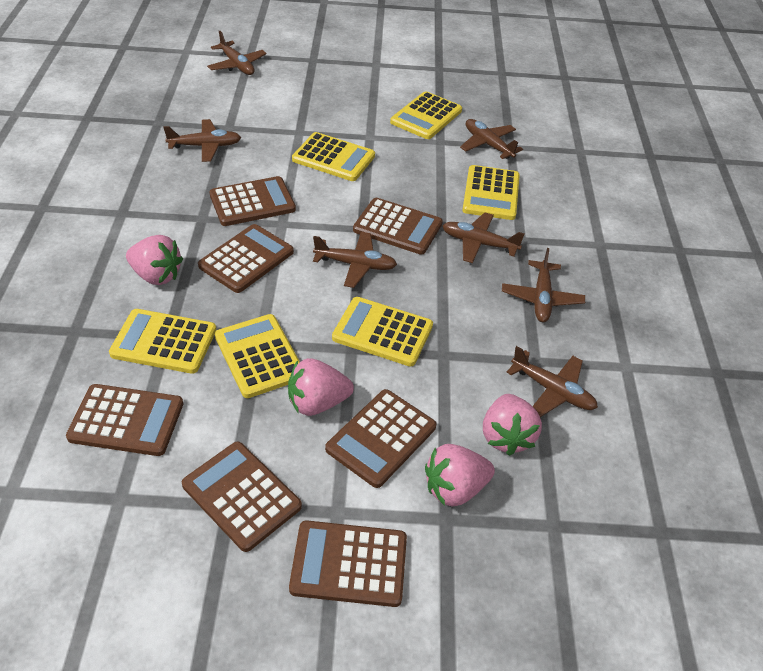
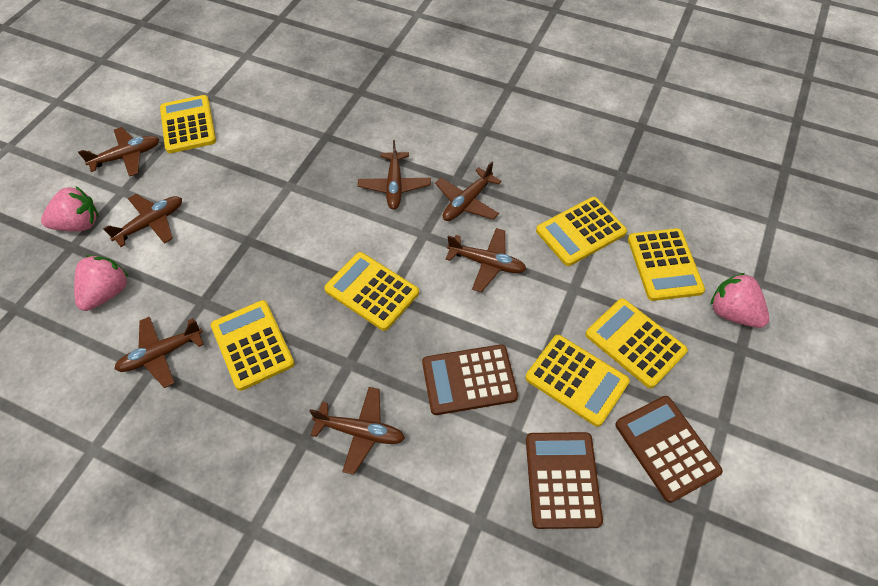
brown calculator: 7 -> 3
pink strawberry: 4 -> 3
yellow calculator: 6 -> 7

